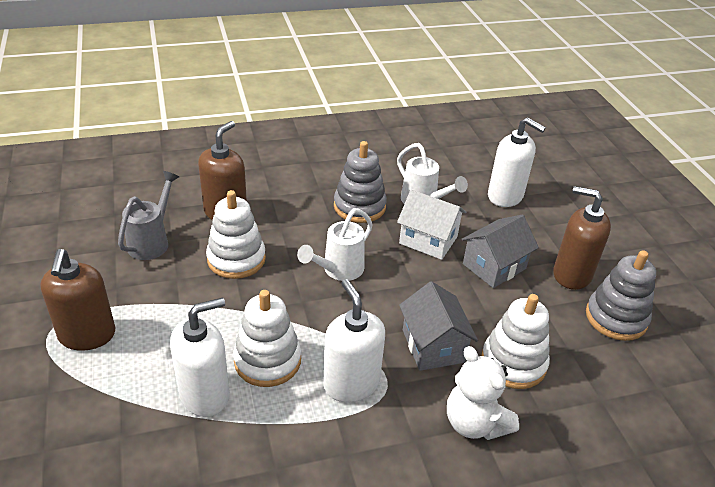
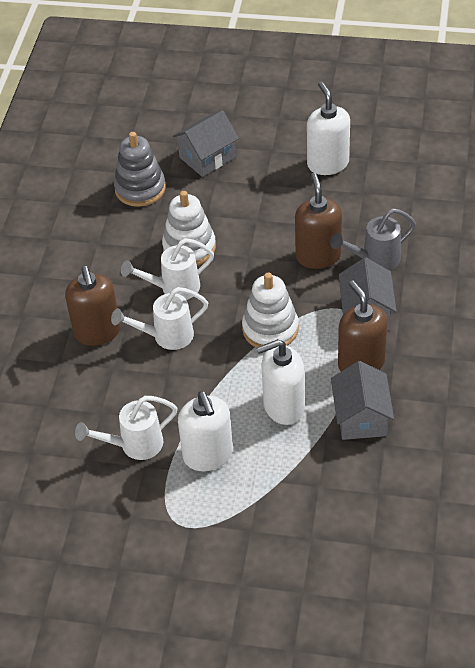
grey house: 2 -> 3
grey stacking toy: 2 -> 1
white house: 1 -> 0
white stacking toy: 3 -> 2
white teddy bear: 1 -> 0
white watering can: 2 -> 3

